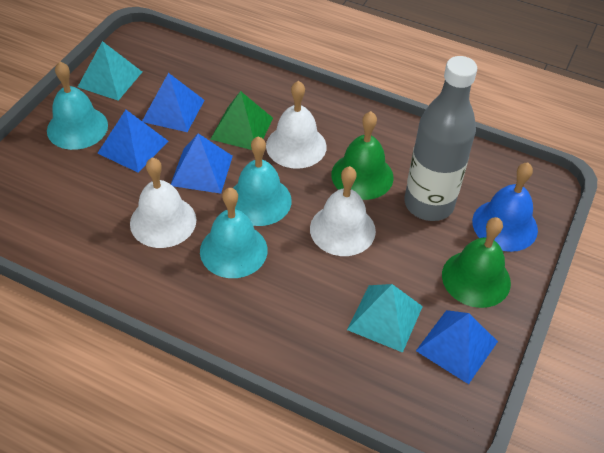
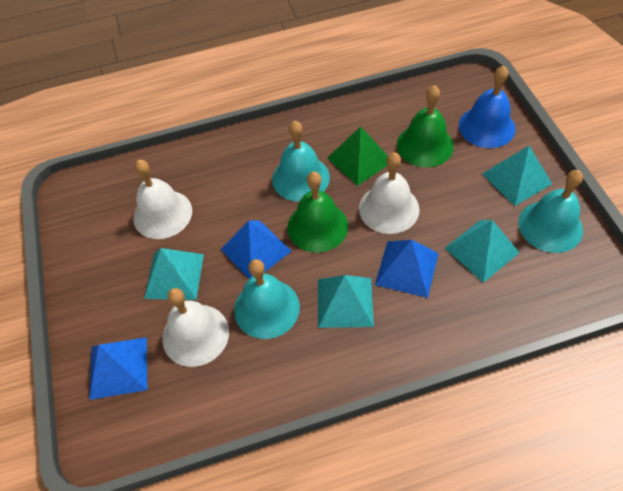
blue pyramid: 4 -> 3
grey bottle: 1 -> 0
turquoise pyramid: 2 -> 4

